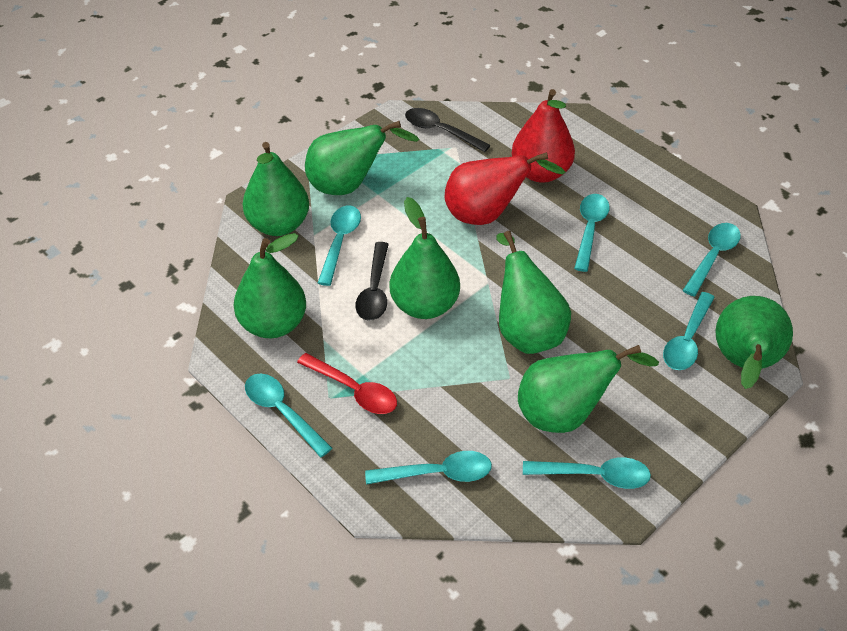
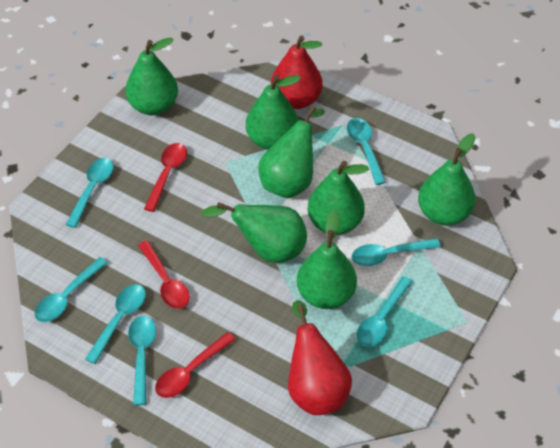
black spoon: 2 -> 0
red spoon: 1 -> 3

